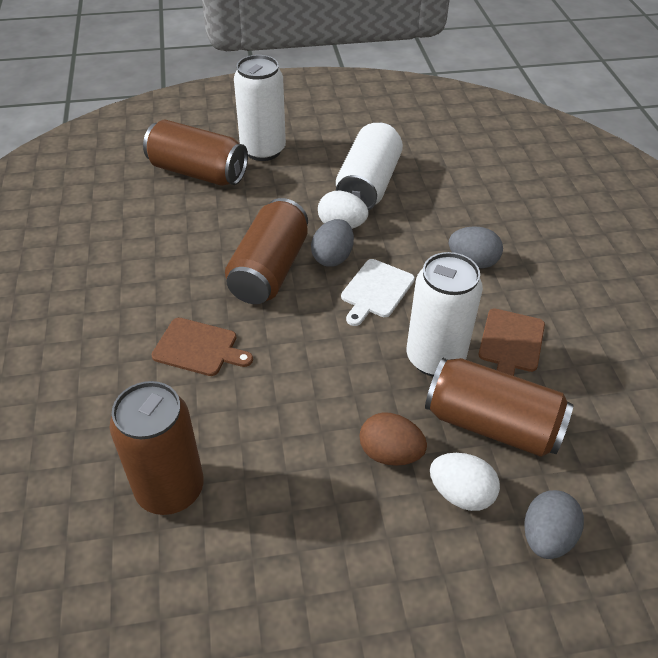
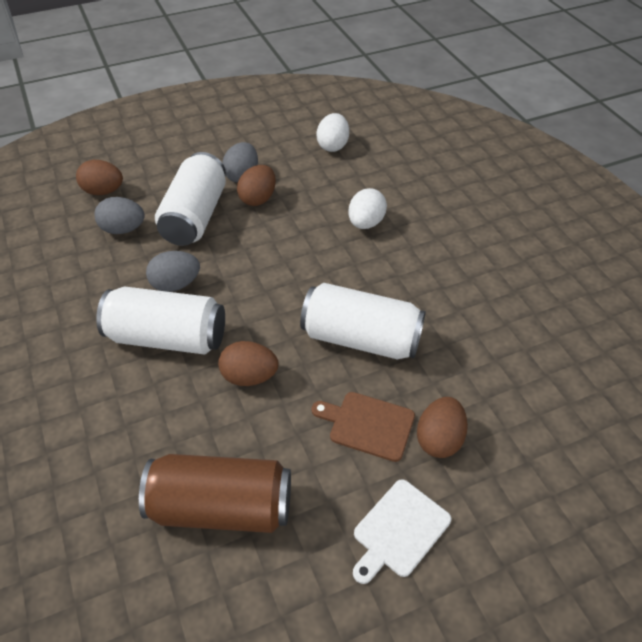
brown can: 4 -> 1
brown cutting board: 2 -> 1
brown egg: 1 -> 4

